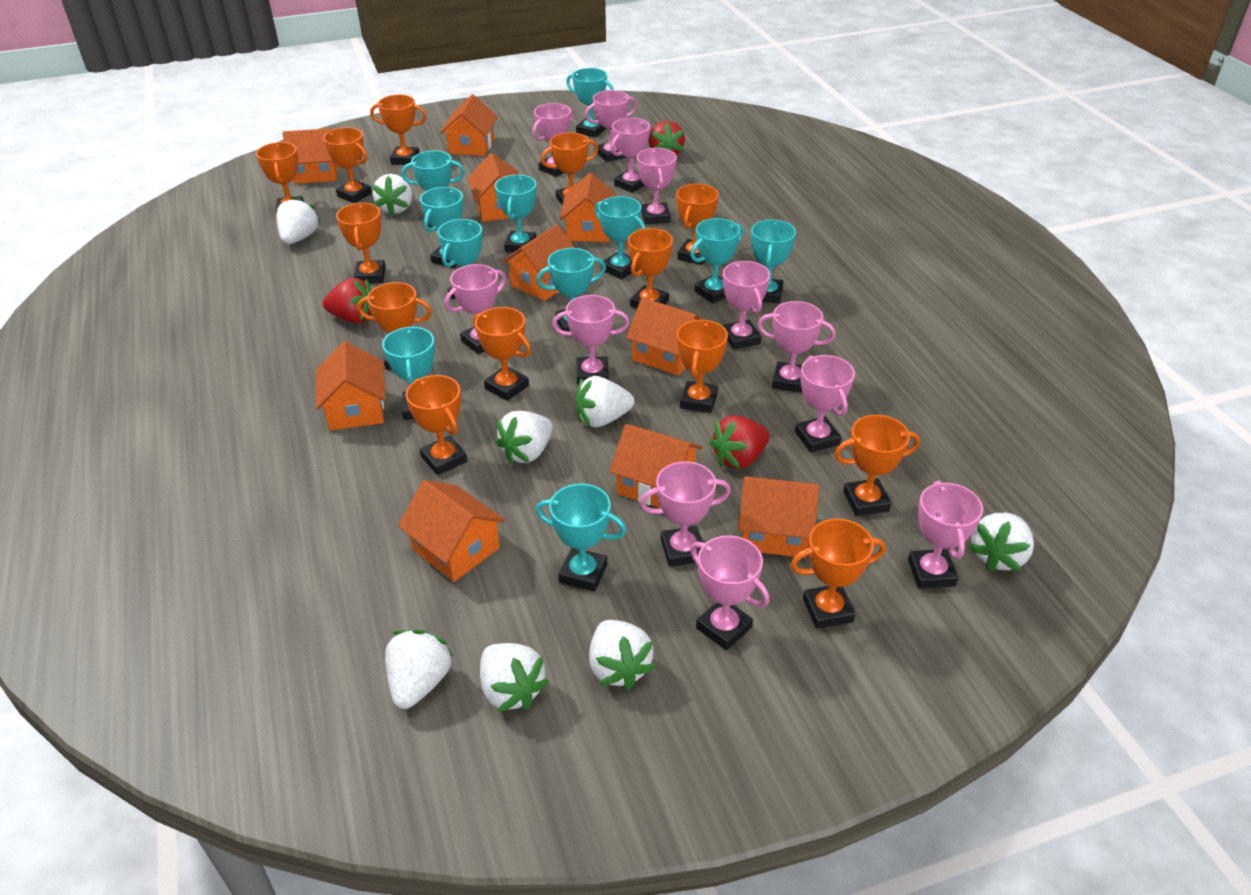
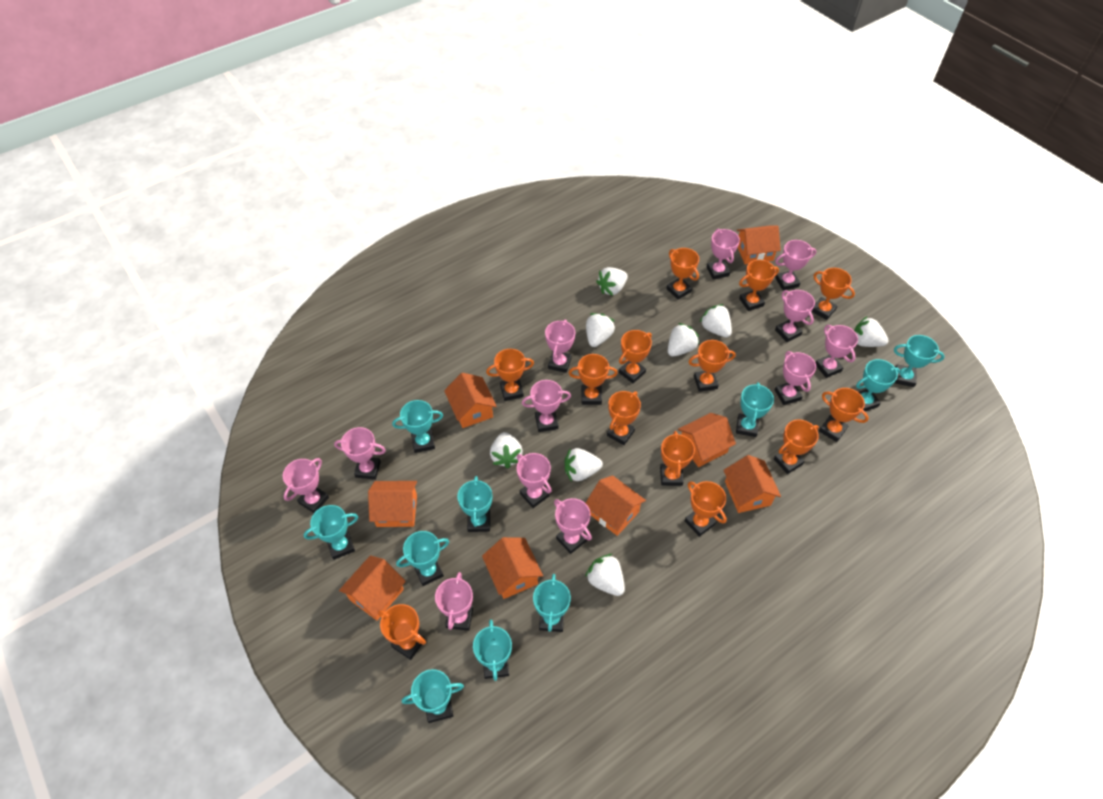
orange house: 10 -> 8
red strawberry: 3 -> 0
turquoise trophy: 11 -> 10

